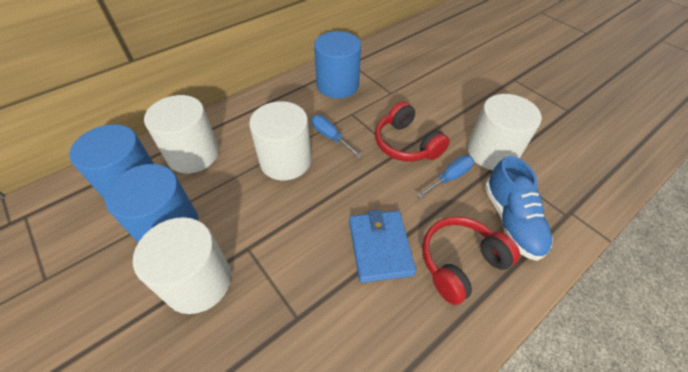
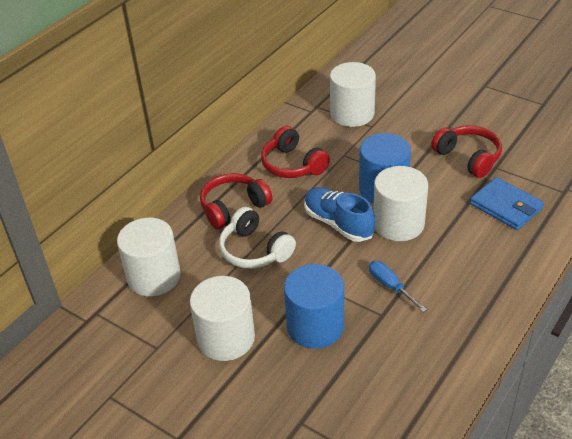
blue cylinder: 3 -> 2
blue screwdriver: 2 -> 1
red headphones: 2 -> 3
white headphones: 0 -> 1

